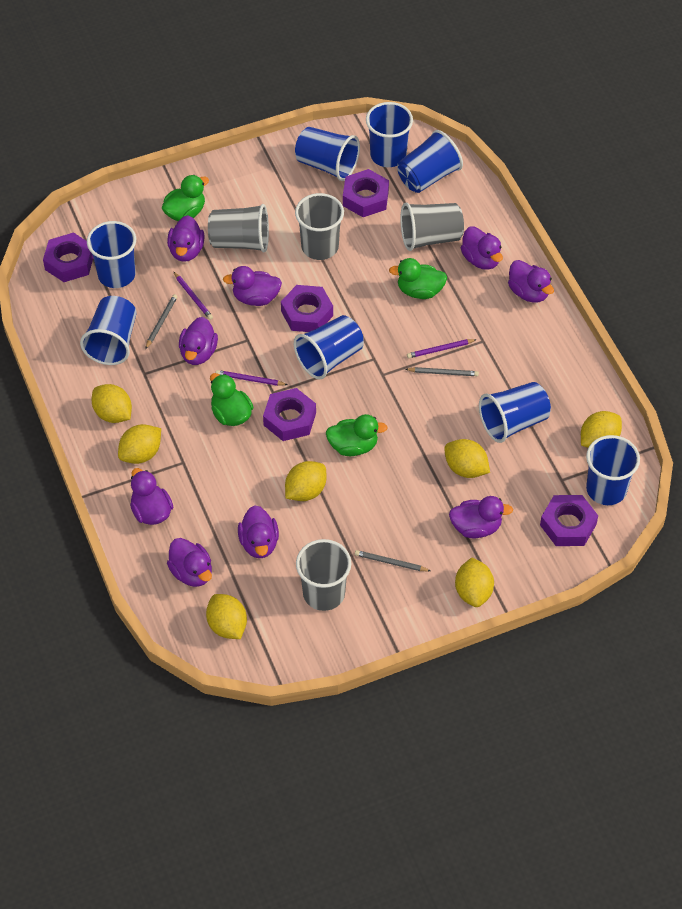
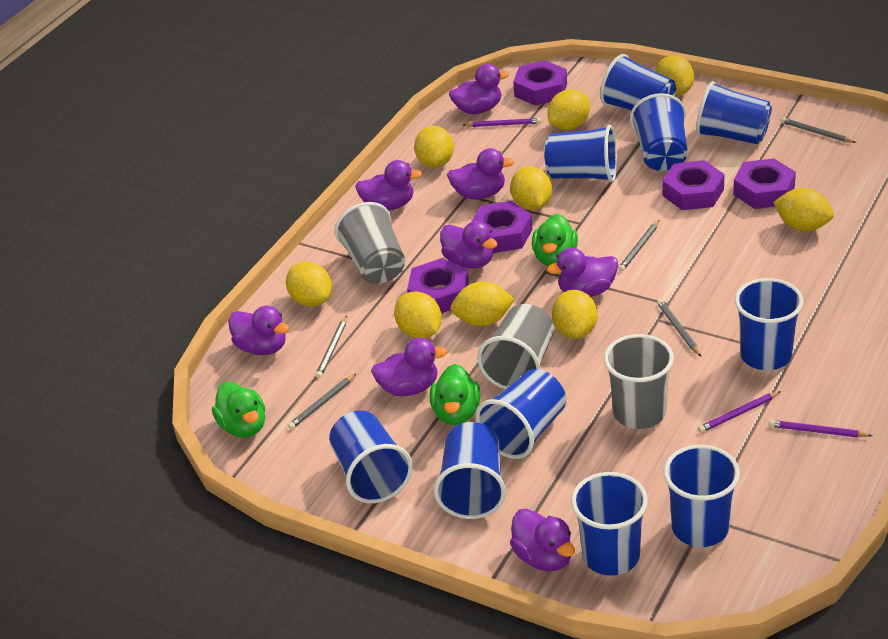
blue cup: 8 -> 10
green duck: 4 -> 3
grey cup: 4 -> 3
grey pencil: 3 -> 5
purple duck: 9 -> 8
yellow lemon: 7 -> 9

